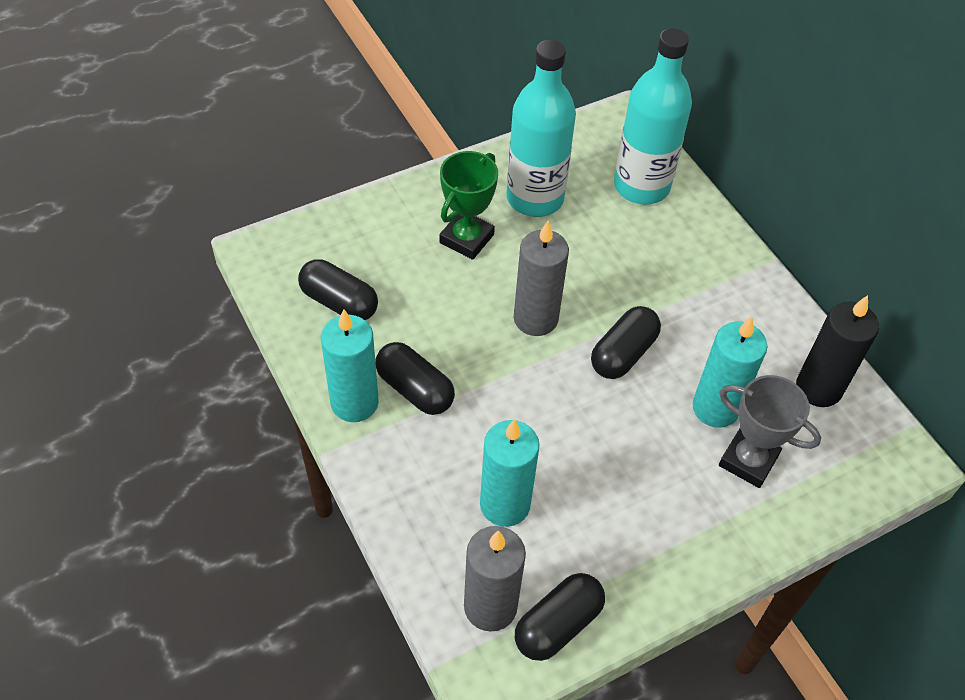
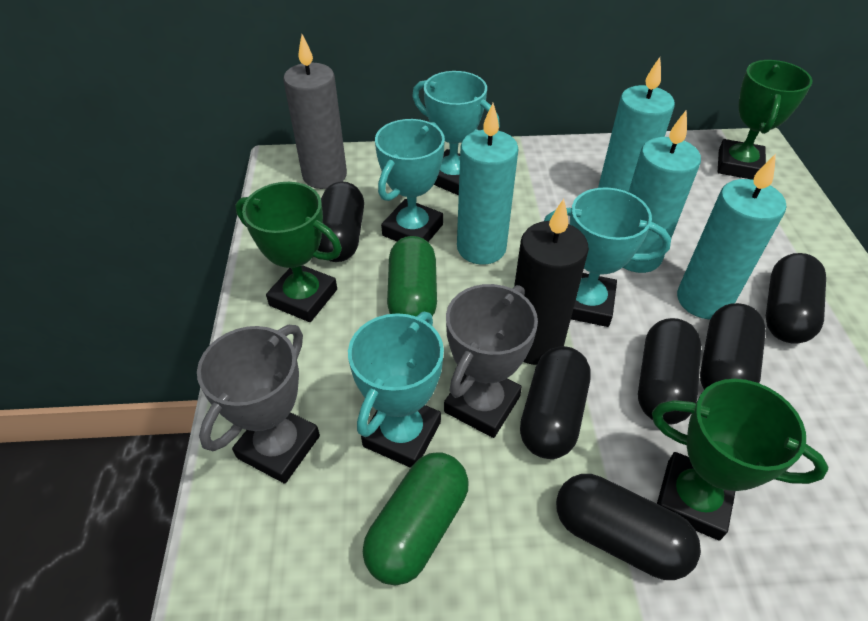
black capsule: 4 -> 6
green capsule: 0 -> 2
green trophy: 1 -> 3
grey candle: 2 -> 1
grey trophy: 1 -> 2
turquoise bottle: 2 -> 0
turquoise candle: 3 -> 4
turquoise trophy: 0 -> 4

